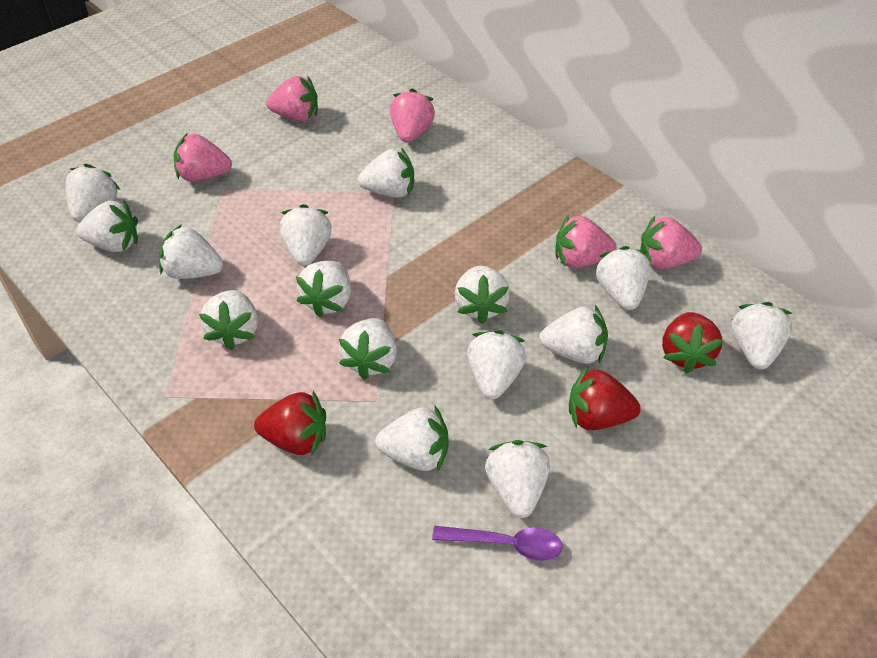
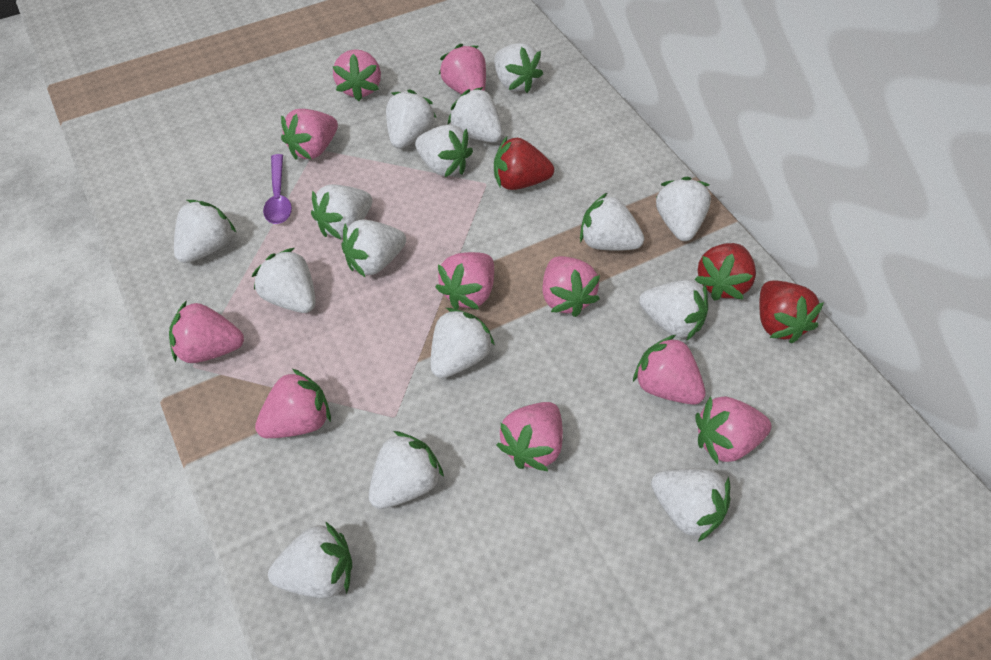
pink strawberry: 5 -> 10

